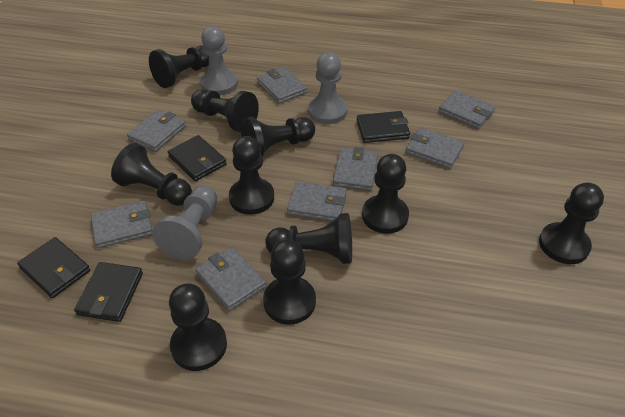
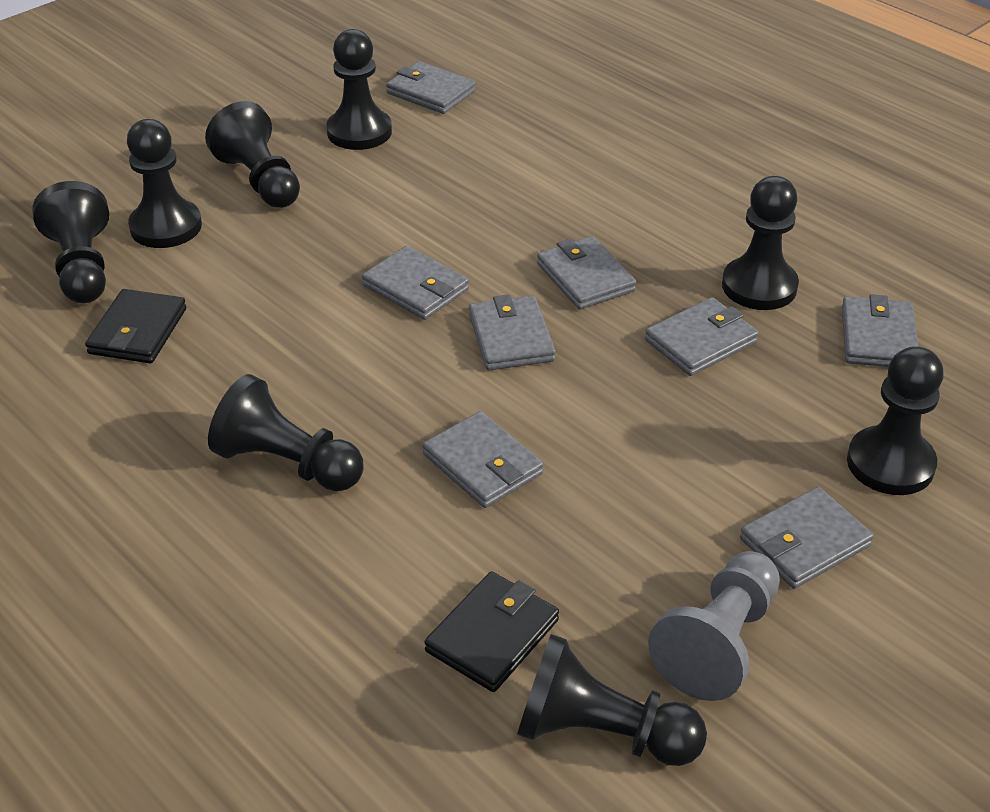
black pawn: 10 -> 8
black wallet: 4 -> 2
grey pawn: 3 -> 1

